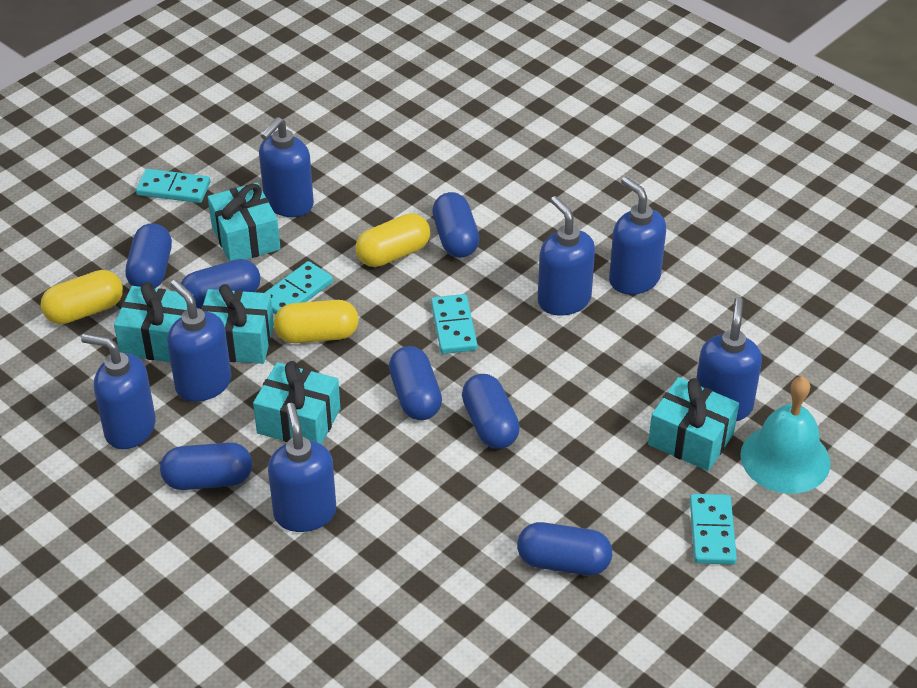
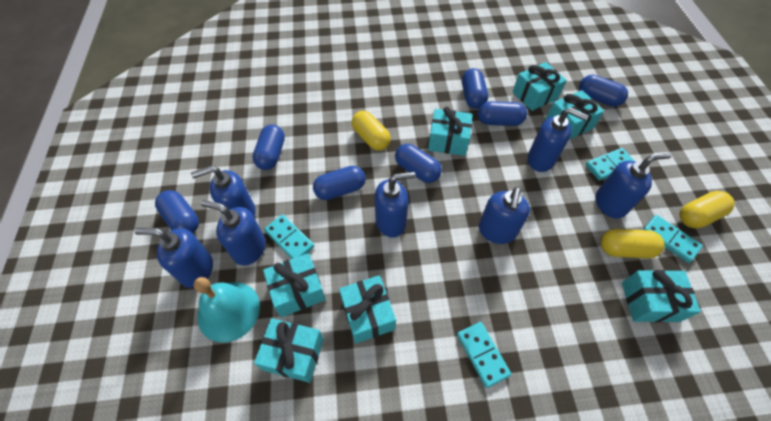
turquoise gift: 5 -> 7

